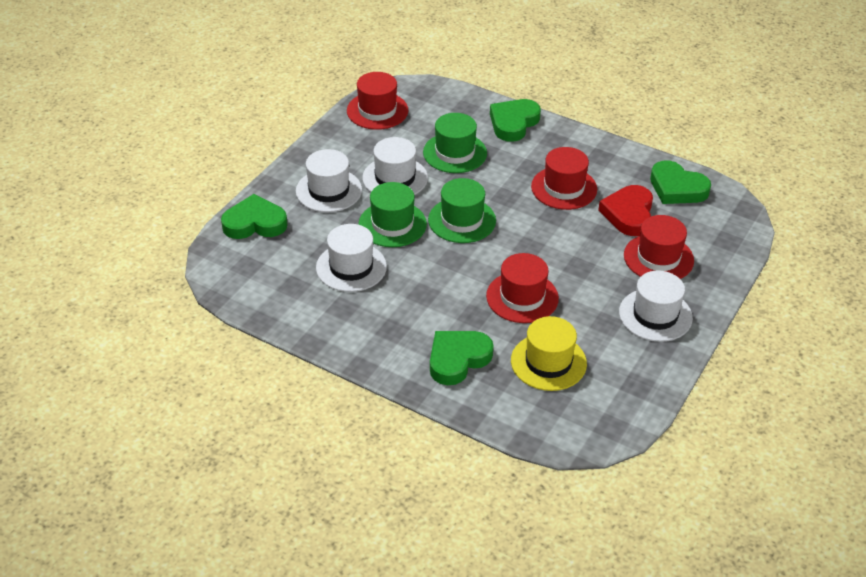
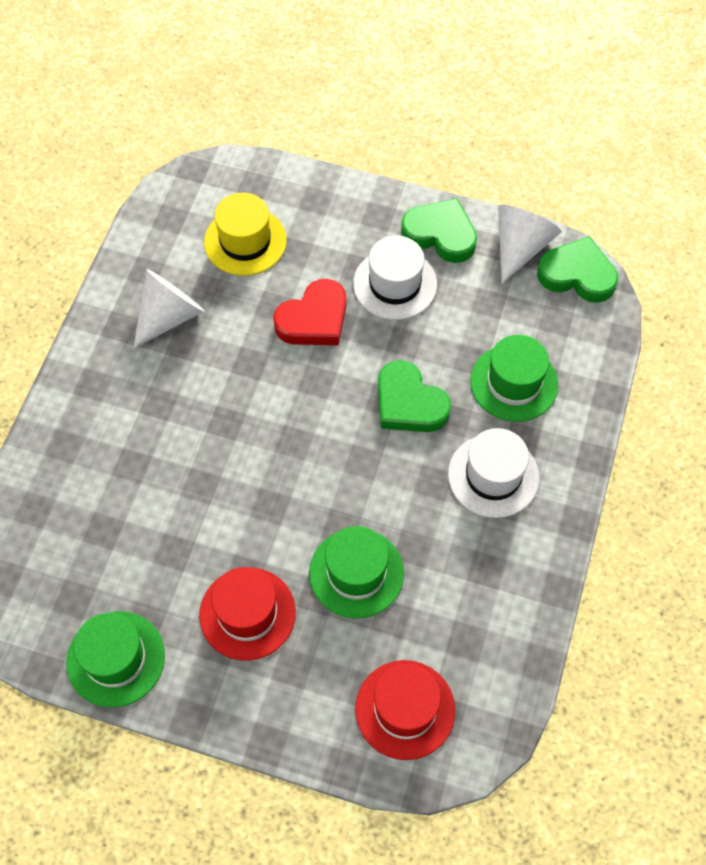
green heart: 4 -> 3
red hat: 4 -> 2
white cone: 0 -> 2
white hat: 4 -> 2

